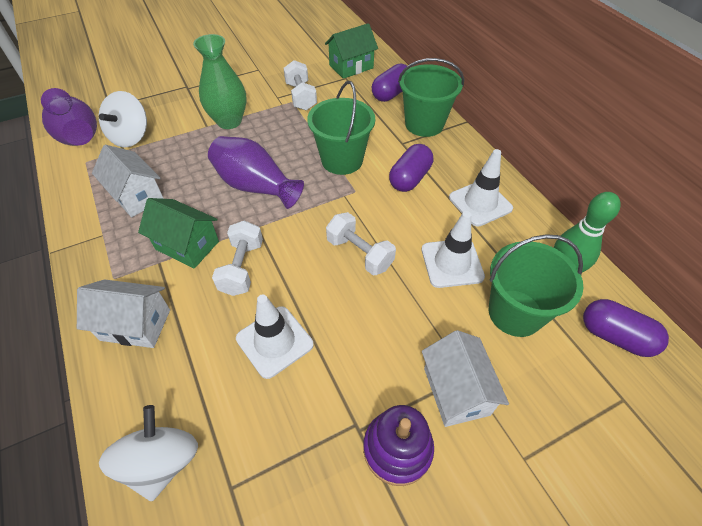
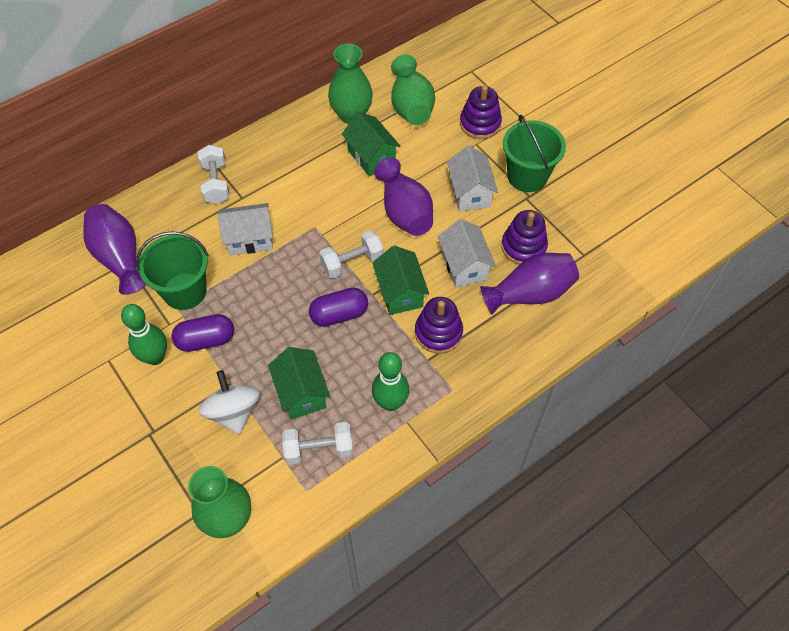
green bowling pin: 1 -> 2
green bucket: 3 -> 2
green house: 2 -> 3
green vase: 1 -> 3
purple capsule: 3 -> 2
purple stacking toy: 1 -> 3
purple vase: 2 -> 3
white spinning top: 2 -> 1
white traffic cone: 3 -> 0

